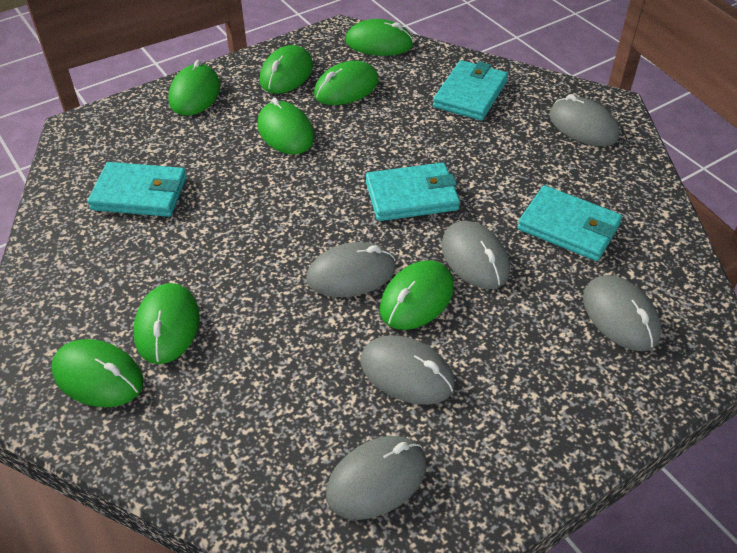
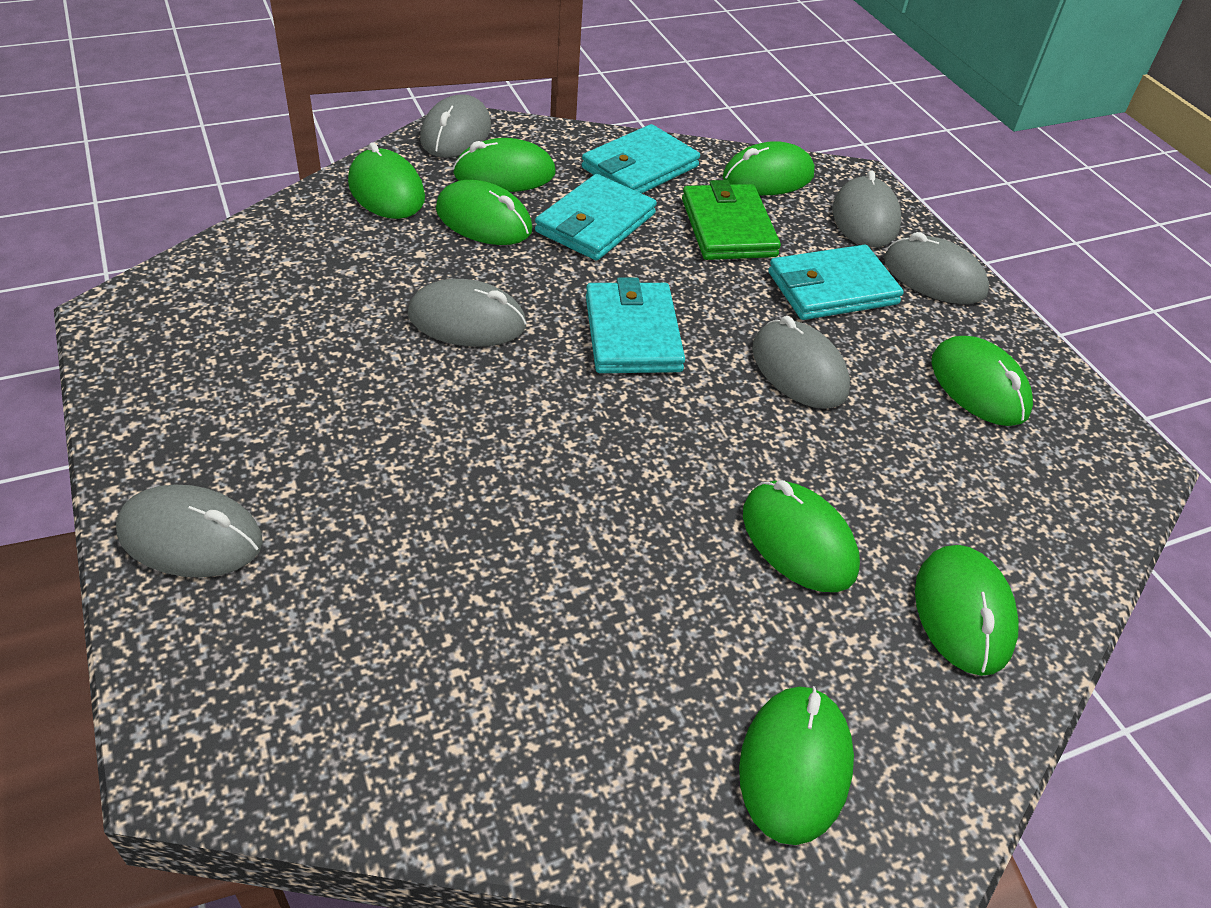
green wallet: 0 -> 1

